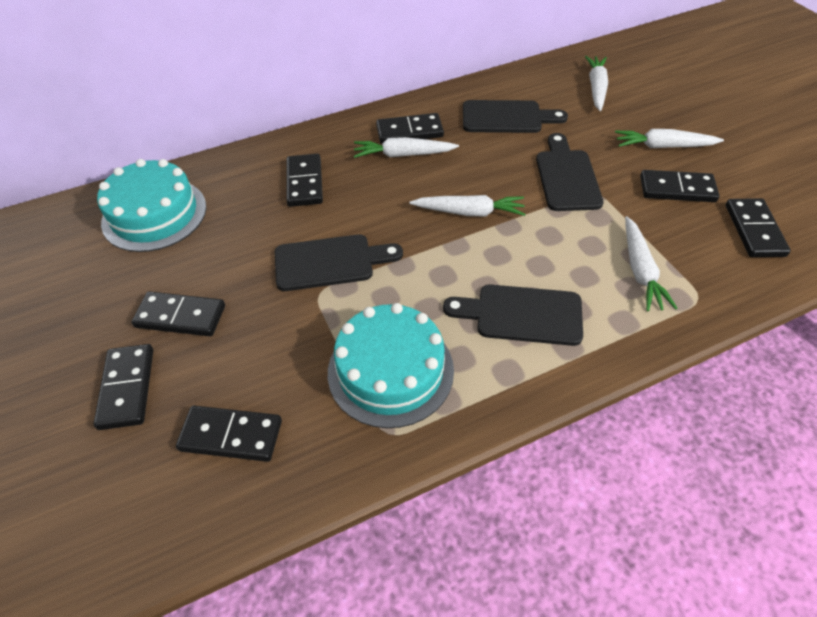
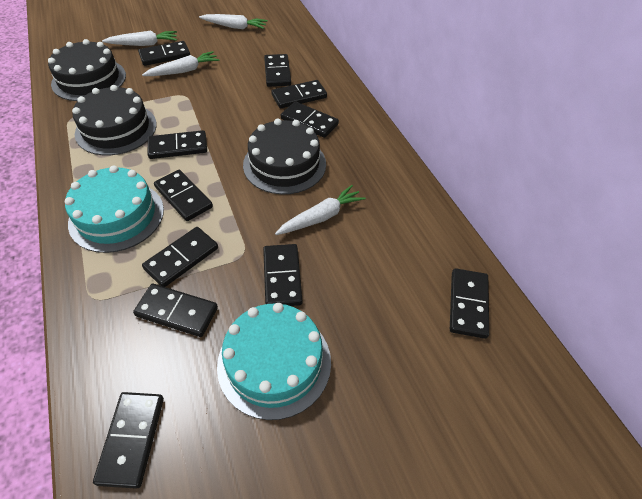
black cake: 0 -> 3
black cutting board: 4 -> 0
black domino: 7 -> 11
white carrot: 5 -> 4

